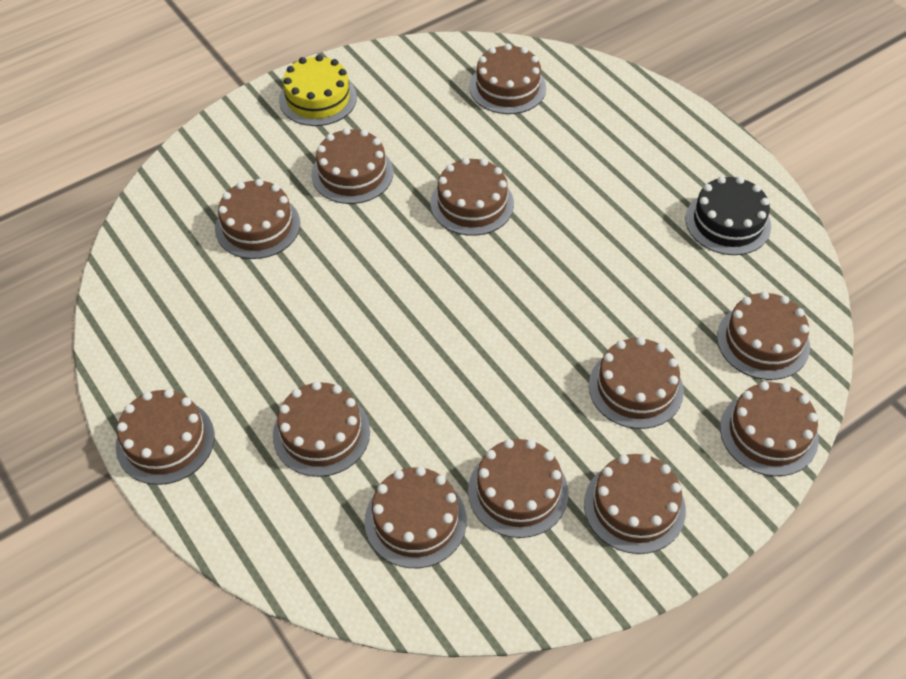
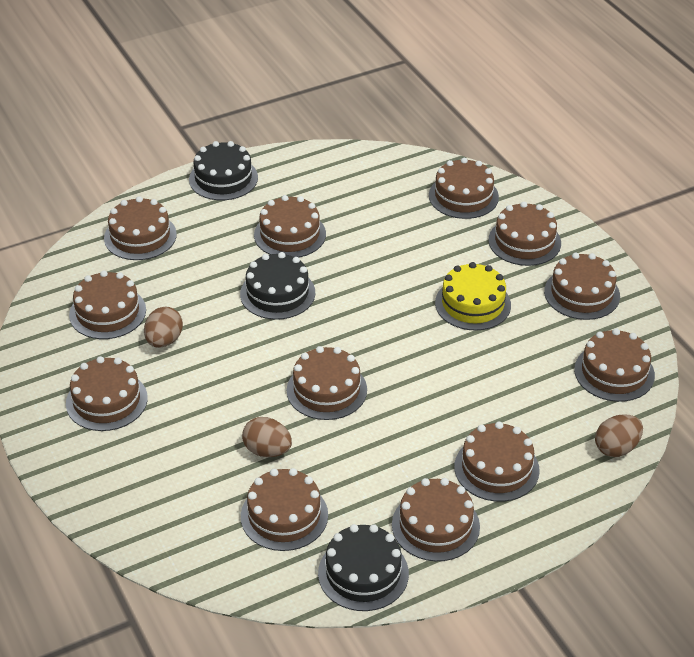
black cake: 1 -> 3
brown egg: 0 -> 3

